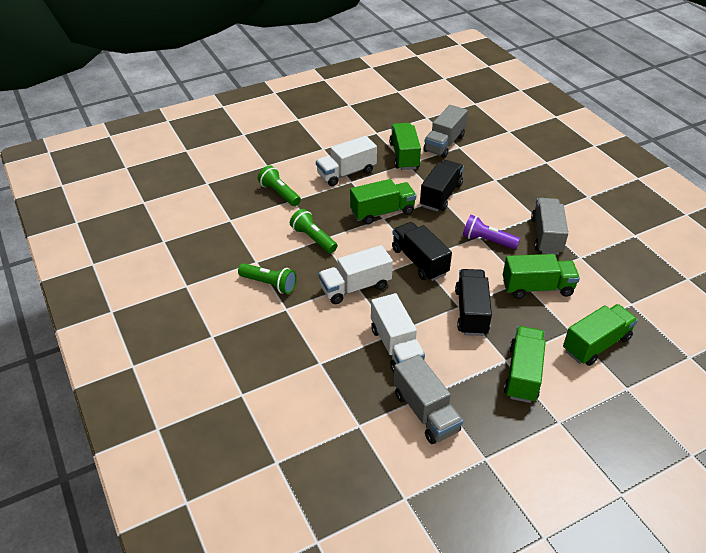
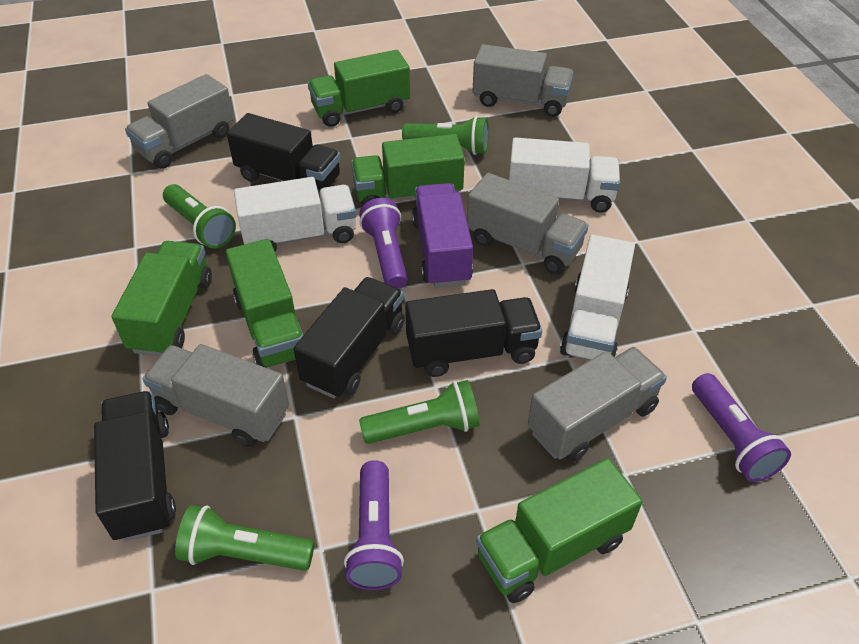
black truck: 3 -> 4
green flashlight: 3 -> 4
grey truck: 3 -> 5
purple flashlight: 1 -> 3
purple truck: 0 -> 1

